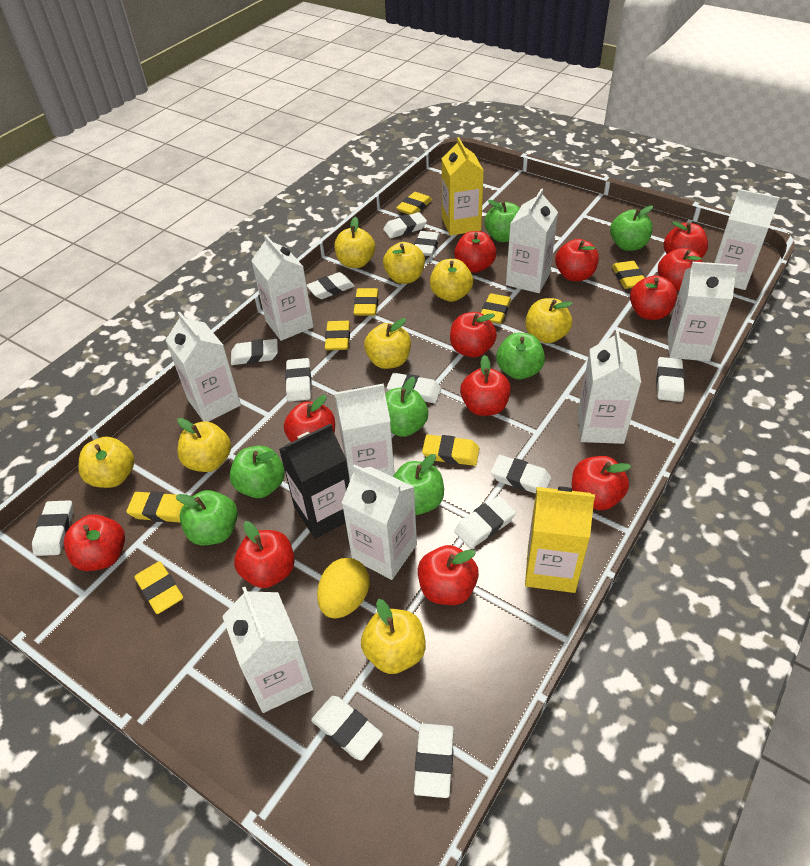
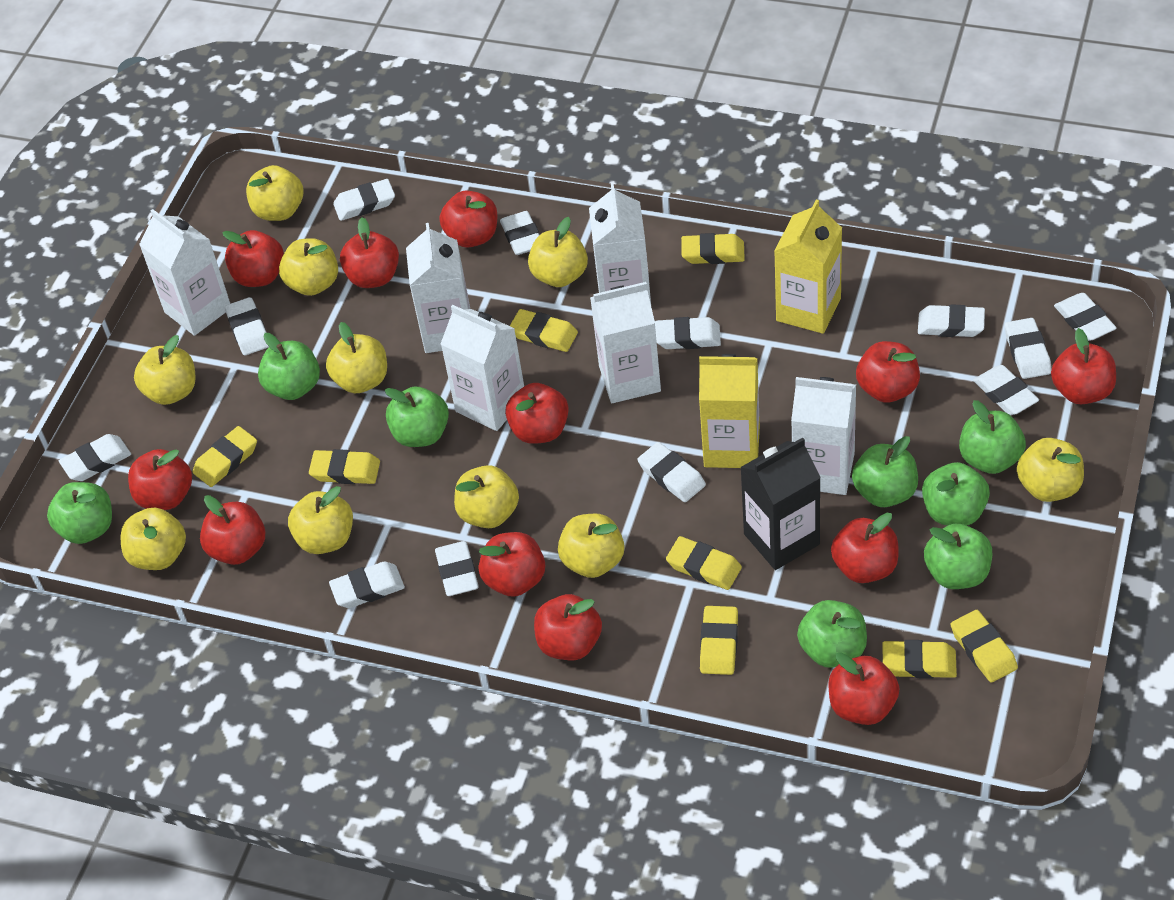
green apple: 7 -> 8
white carton: 9 -> 6
yellow apple: 8 -> 10
yellow egg: 1 -> 0

